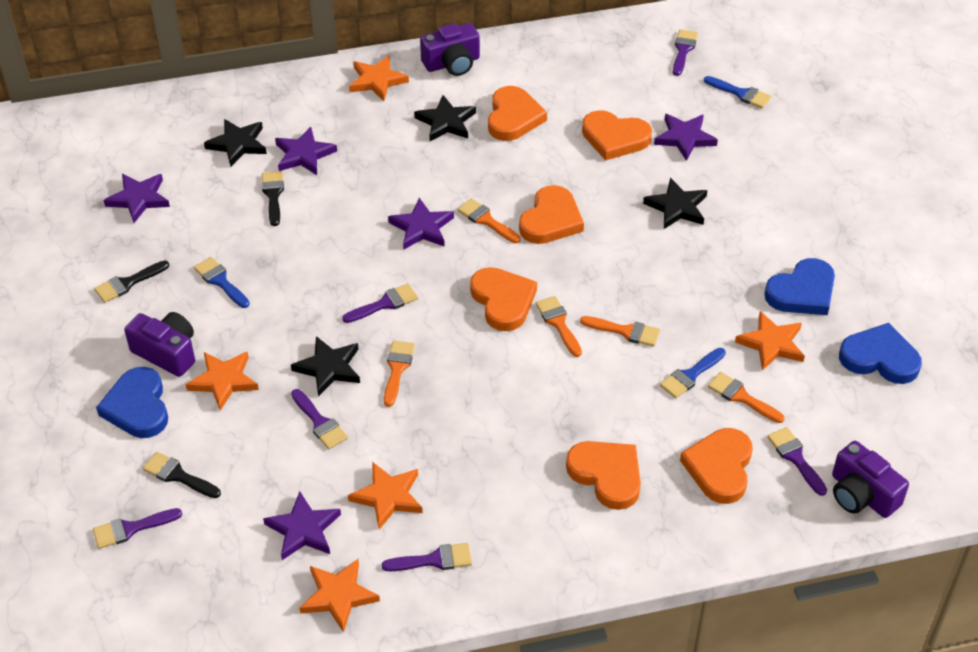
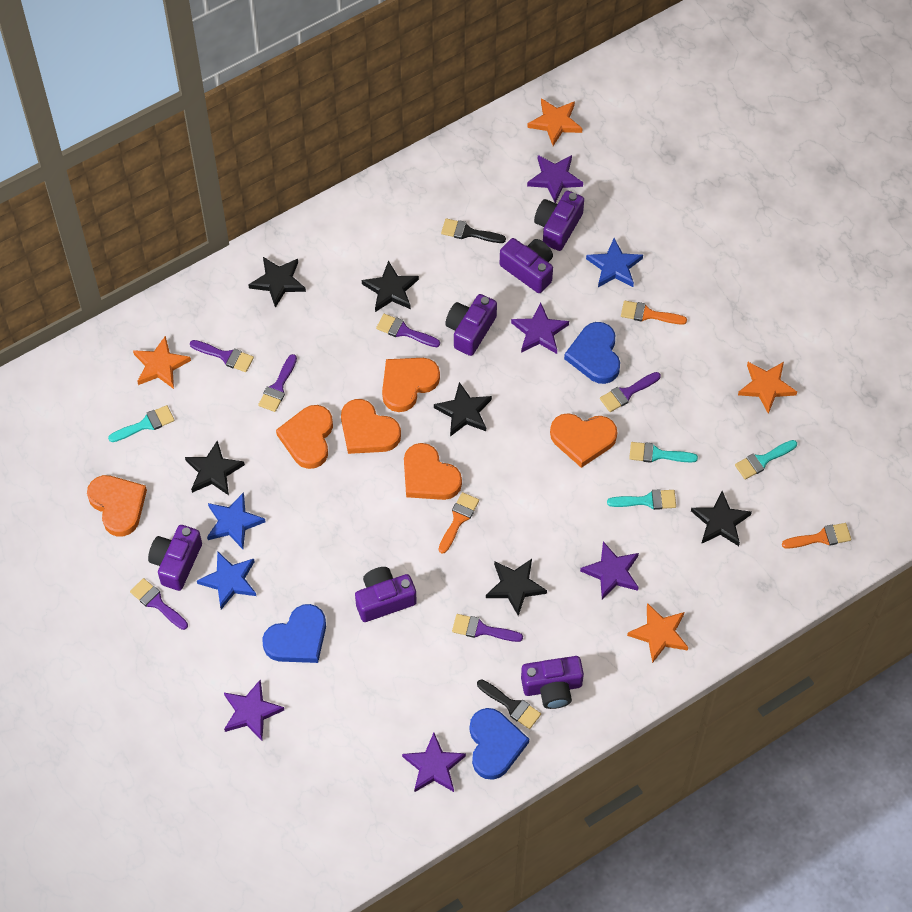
black brush: 3 -> 2
black star: 4 -> 6
blue brush: 3 -> 0
blue star: 0 -> 3
orange brush: 5 -> 3
orange star: 5 -> 4
purple camera: 3 -> 6
turquoise brush: 0 -> 4

